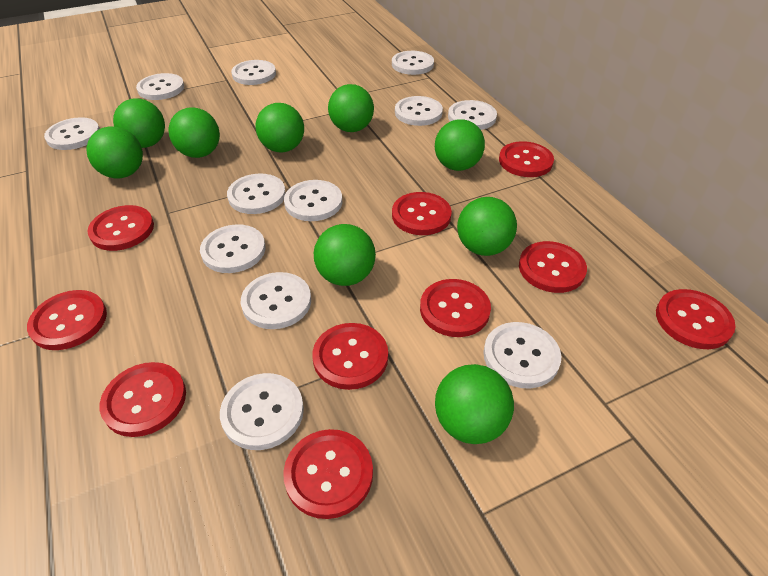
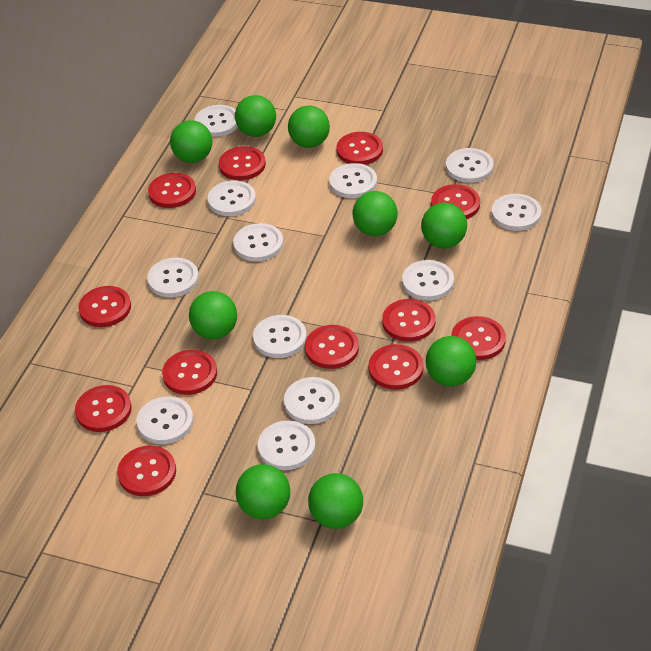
red button: 10 -> 12

